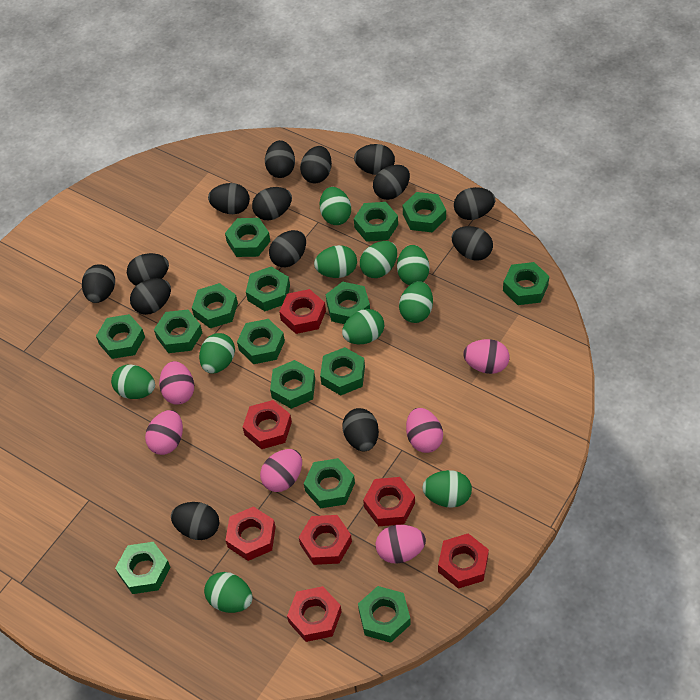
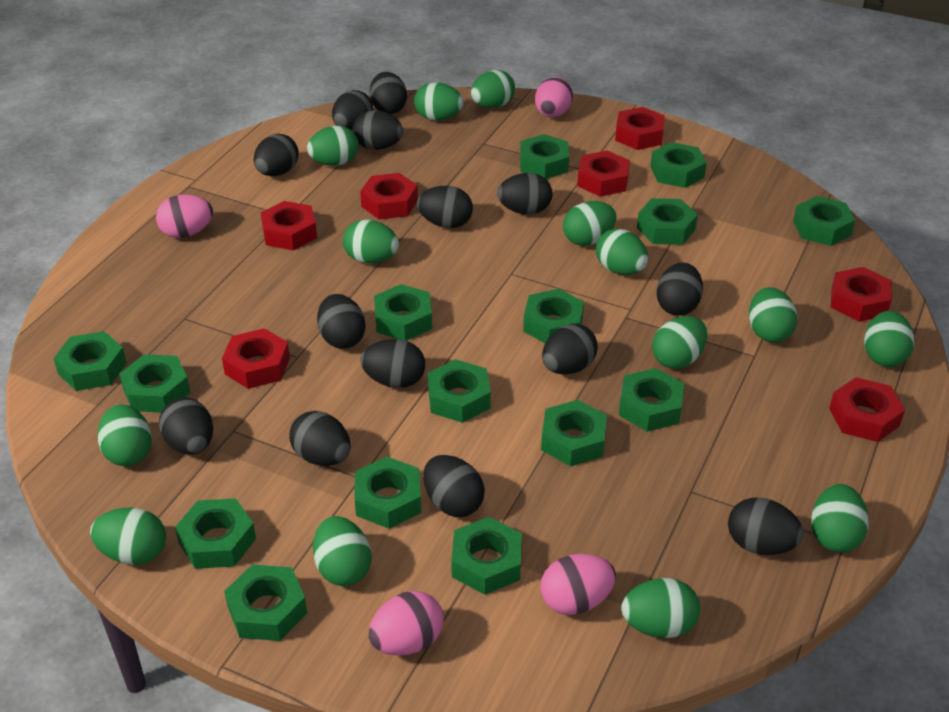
green egg: 10 -> 14
pink egg: 6 -> 4

